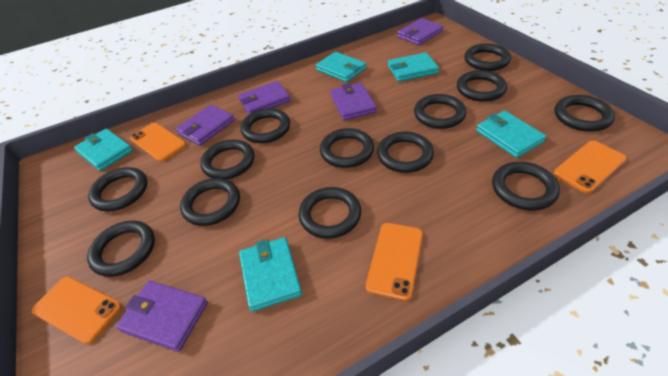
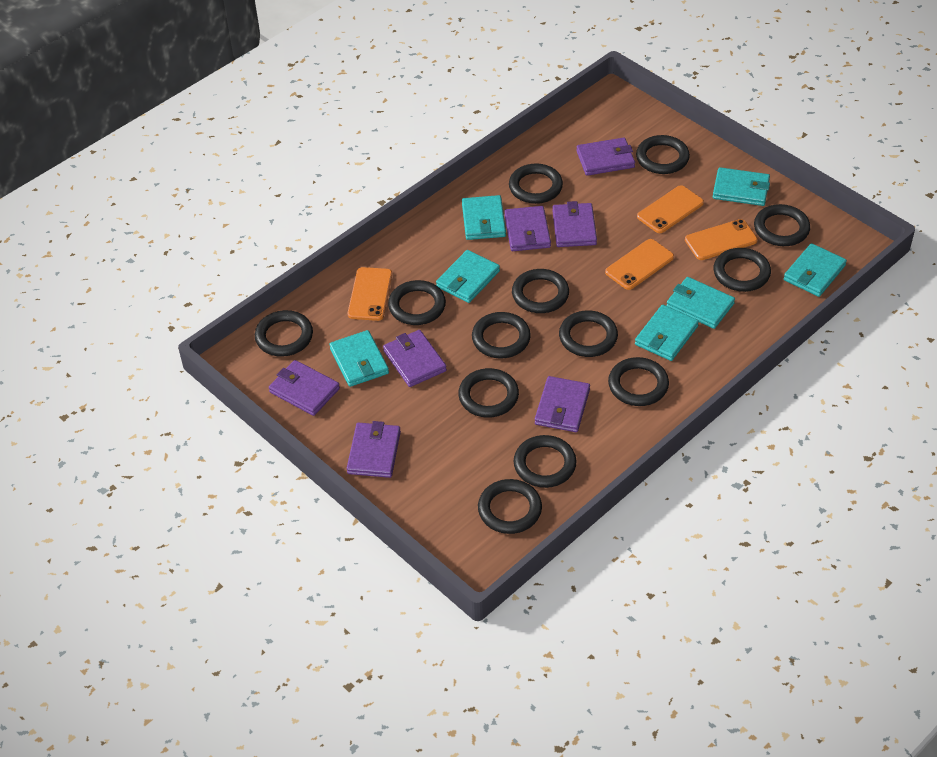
purple wallet: 5 -> 7
turquoise wallet: 5 -> 7

